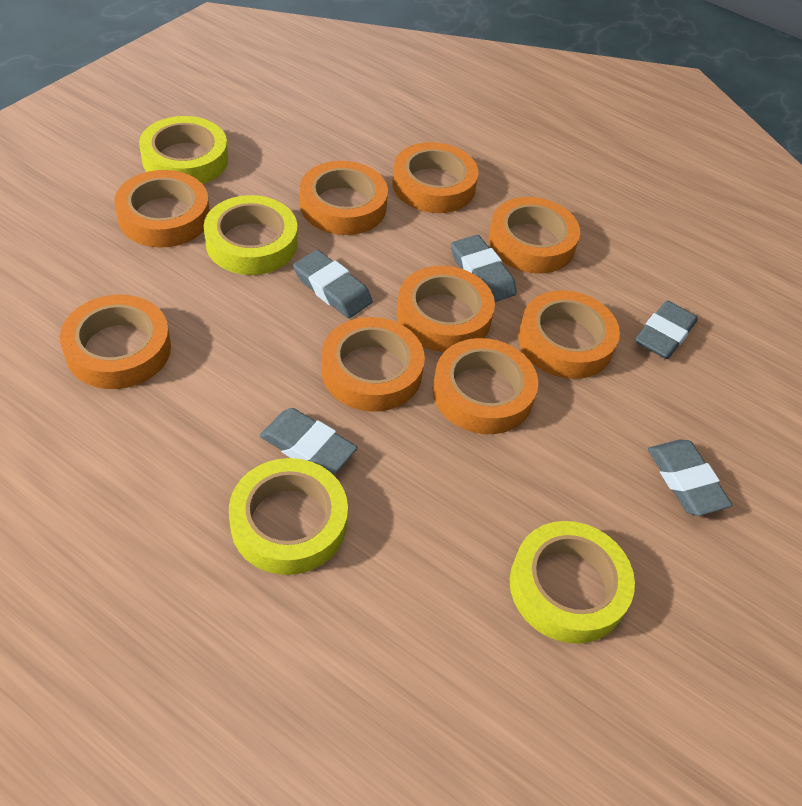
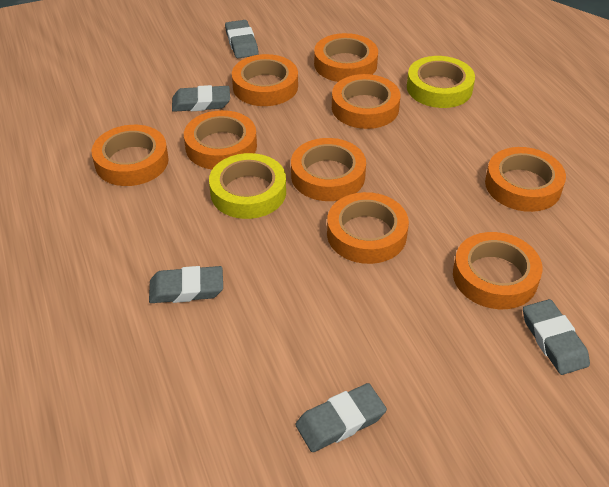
yellow tape: 4 -> 2

